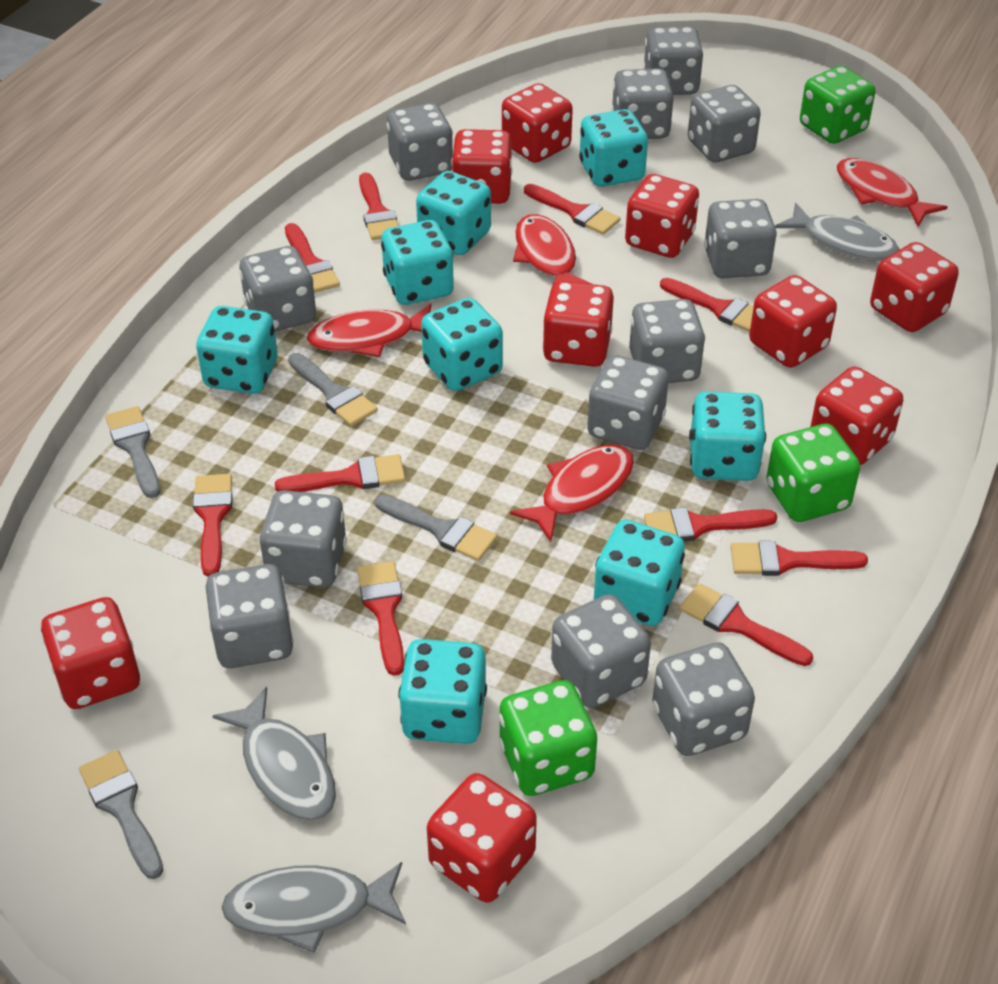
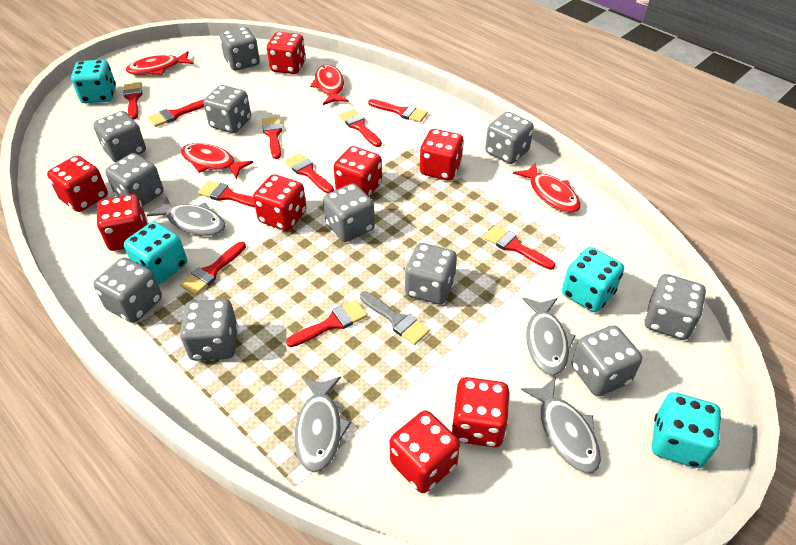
green dice: 3 -> 0
grey brush: 4 -> 1
grey dice: 12 -> 11
grey fish: 3 -> 4
red dice: 9 -> 8
turquoise dice: 8 -> 4

